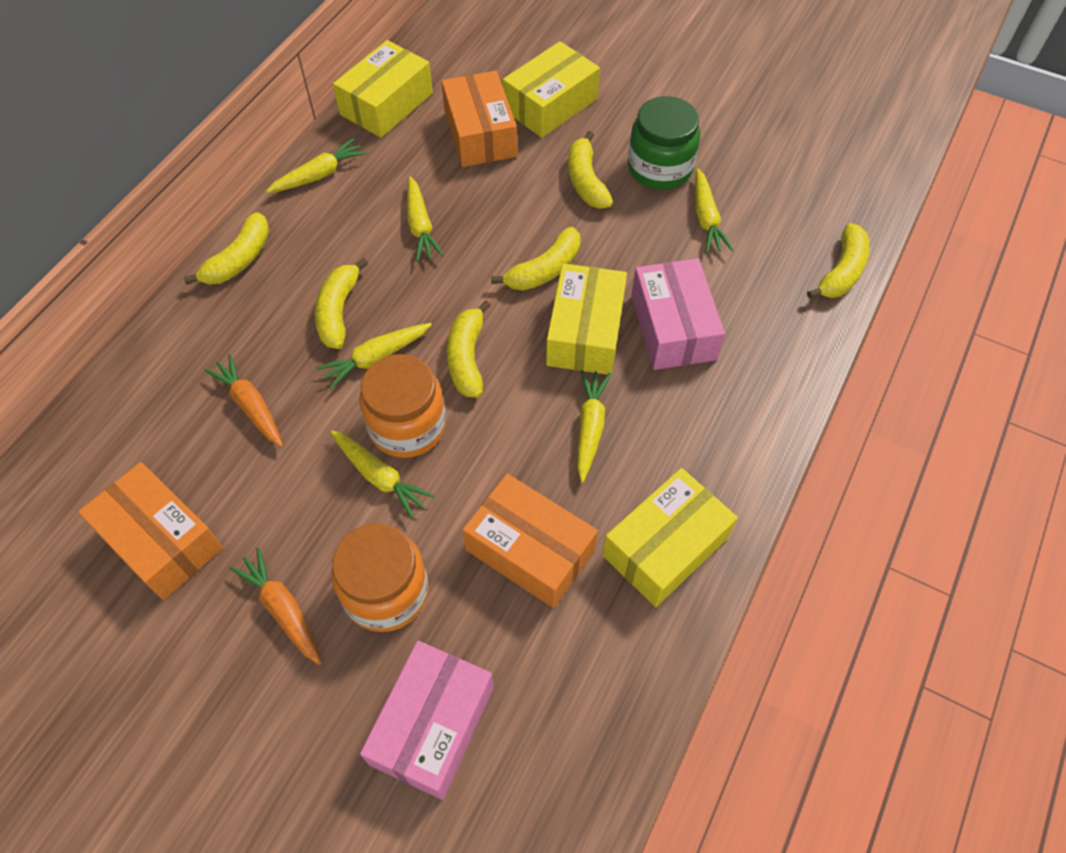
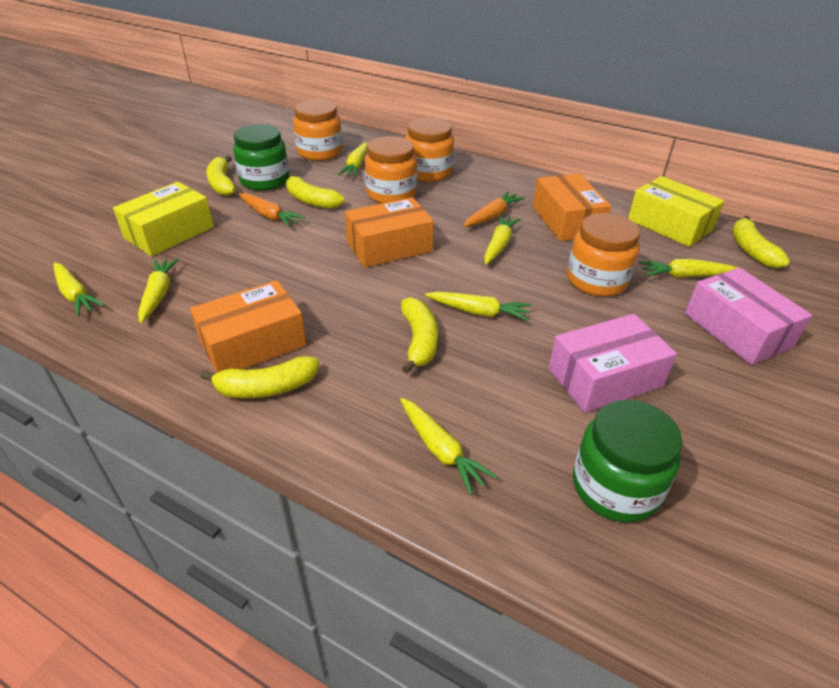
green jar: 1 -> 2
orange jar: 2 -> 4
yellow banana: 6 -> 5
yellow box: 4 -> 2
yellow carrot: 6 -> 7

